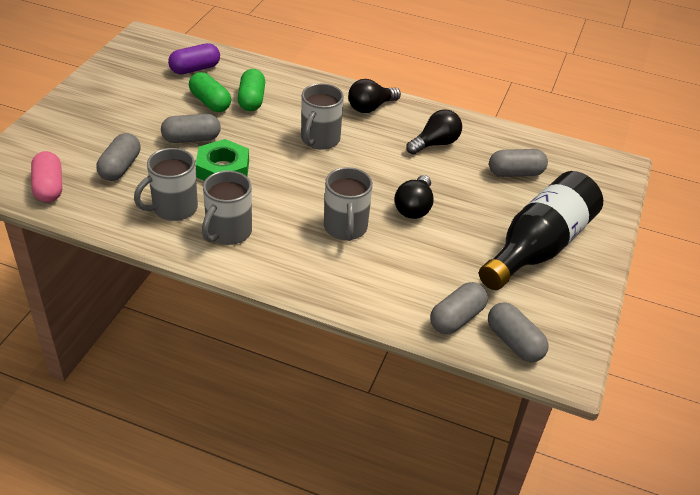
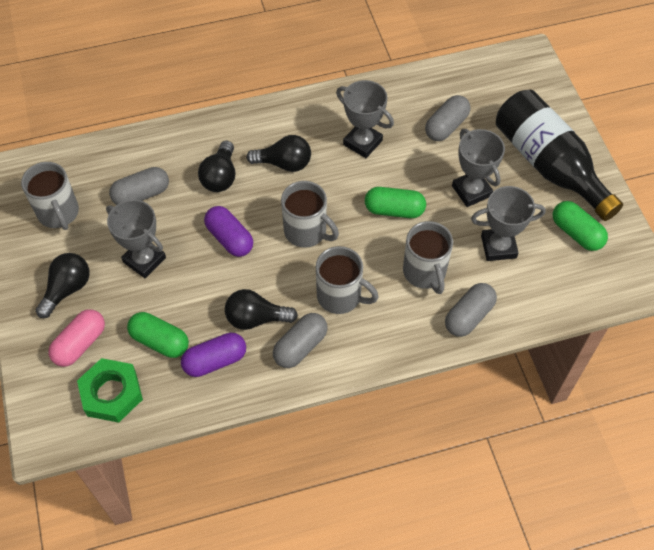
black light bulb: 3 -> 4
green capsule: 2 -> 3
grey capsule: 5 -> 4
grey trophy: 0 -> 4
purple capsule: 1 -> 2

